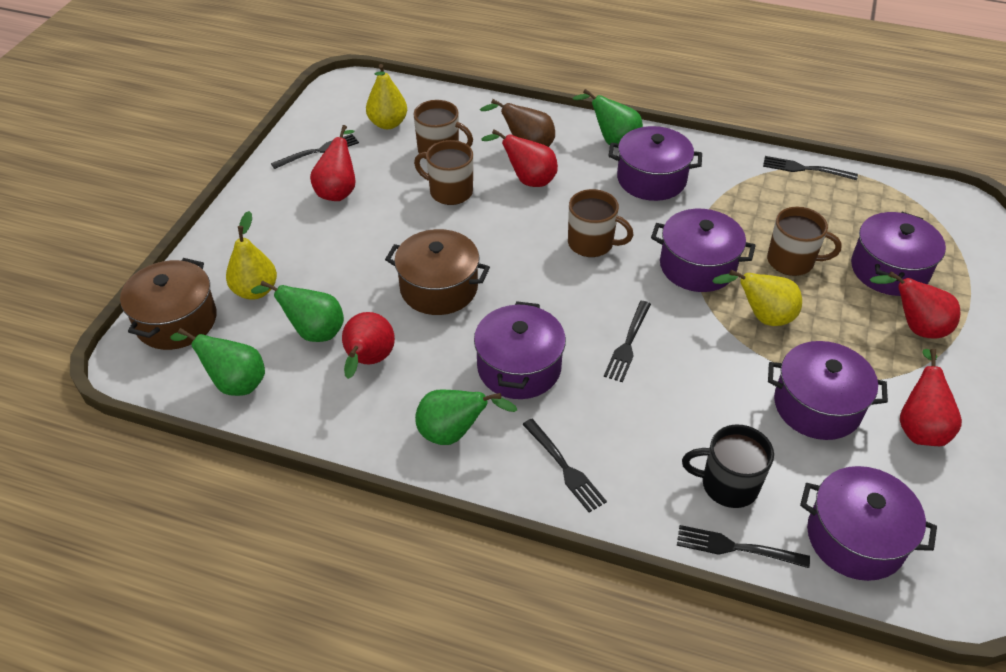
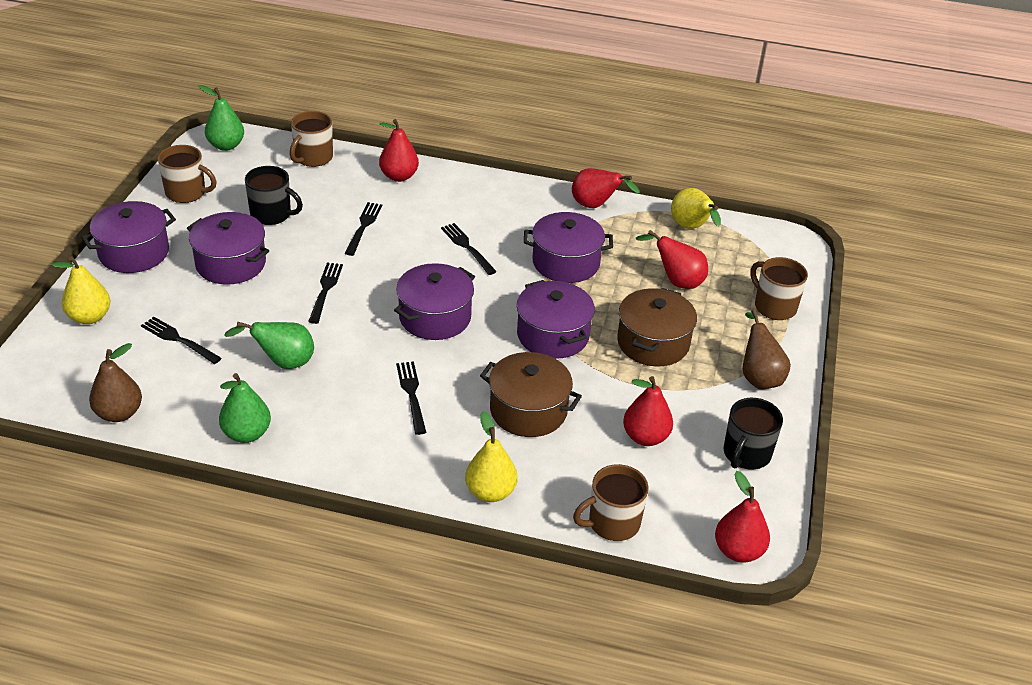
black mug: 1 -> 2
brown pear: 1 -> 2
green pear: 4 -> 3
purple pot: 6 -> 5

